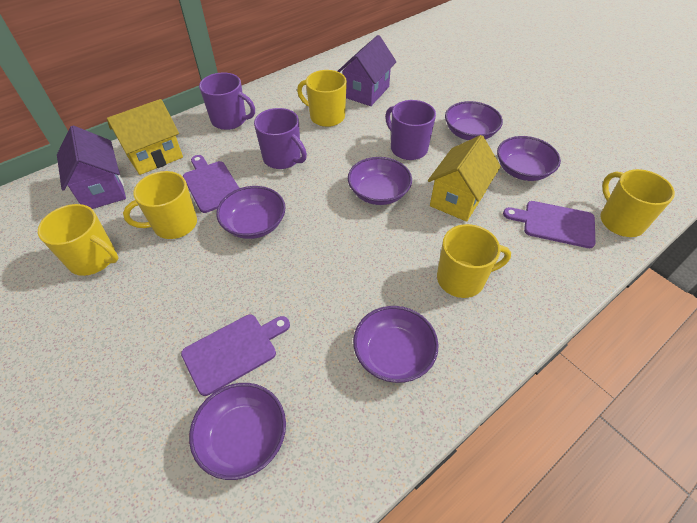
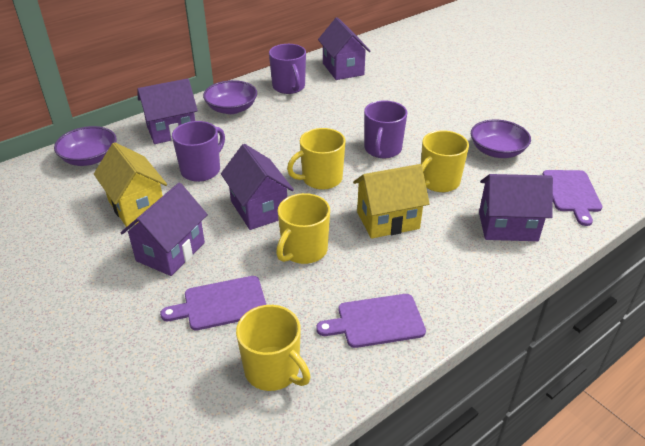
purple bowl: 6 -> 3
purple house: 2 -> 5
yellow mug: 5 -> 4

